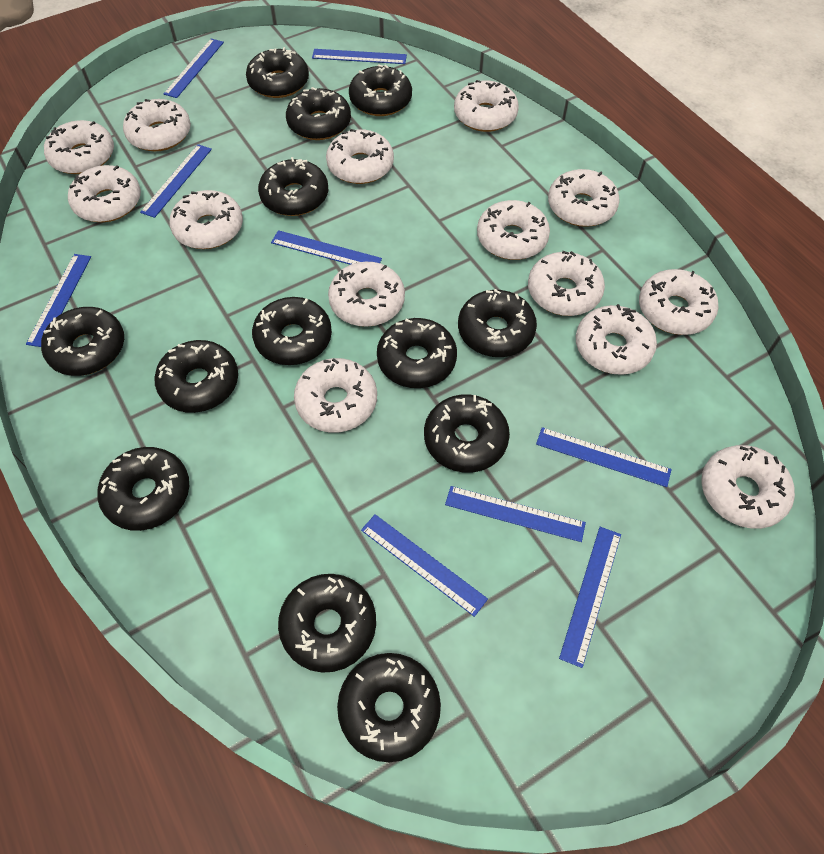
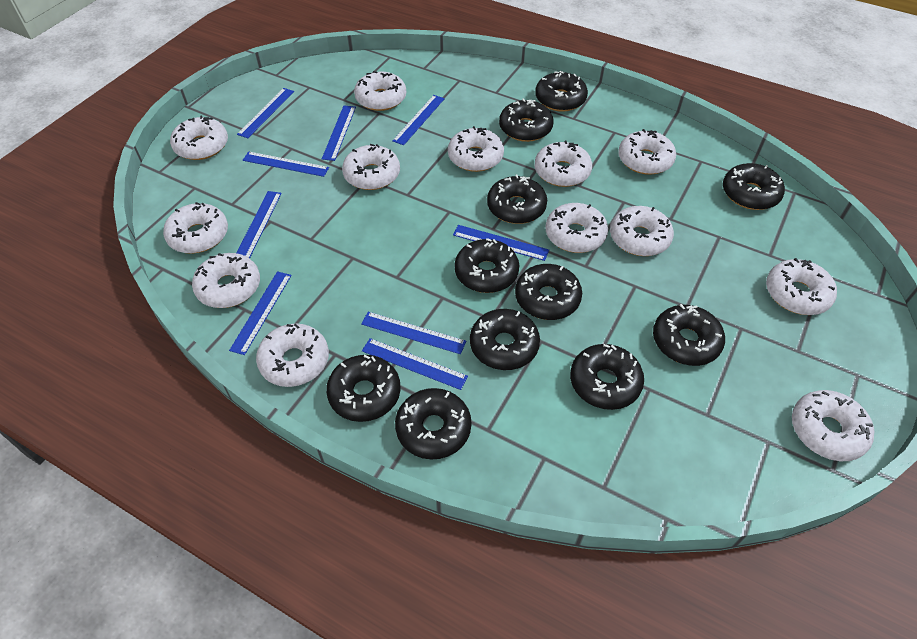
black donut: 13 -> 11
white donut: 14 -> 13

